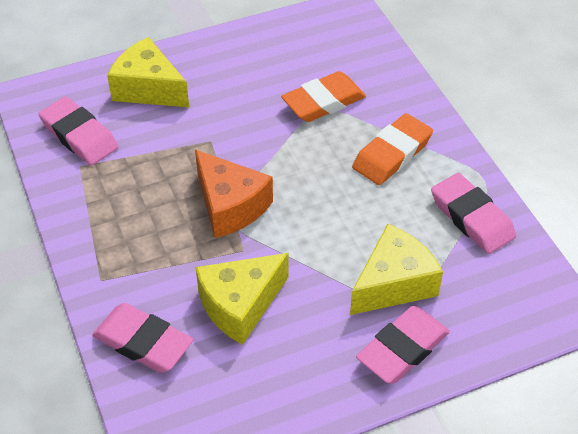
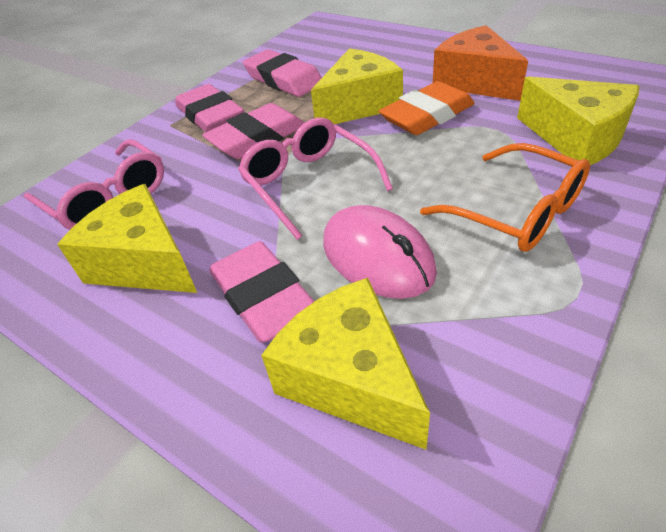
orange eraser: 2 -> 1
orange glasses: 0 -> 1
pink glasses: 0 -> 2
pink mouse: 0 -> 1
yellow cheese: 3 -> 4

